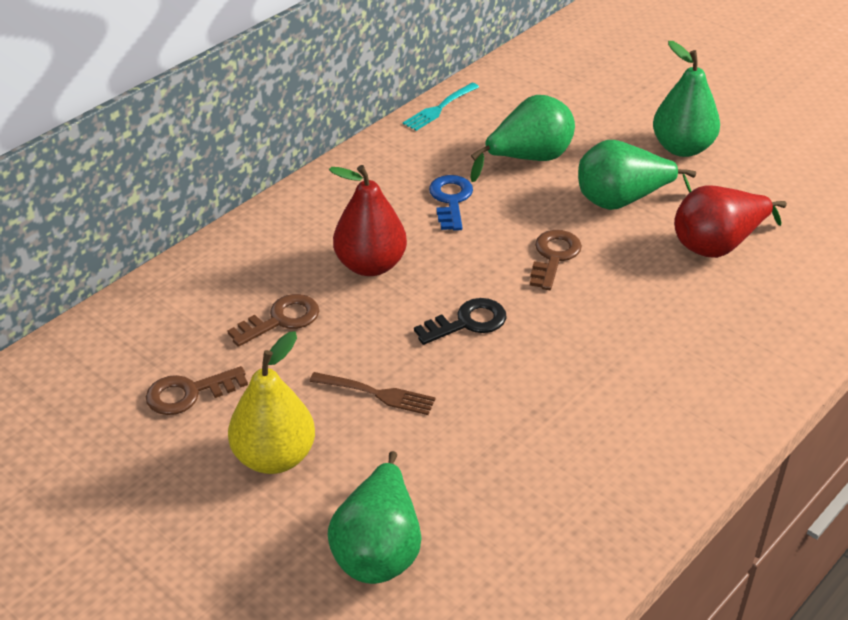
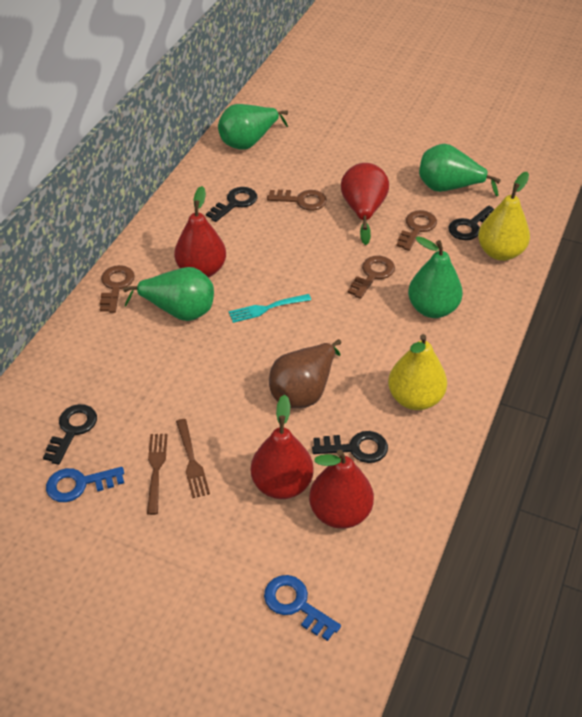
black key: 1 -> 4
blue key: 1 -> 2
brown fork: 1 -> 2
brown key: 3 -> 4
brown pear: 0 -> 1
red pear: 2 -> 4
yellow pear: 1 -> 2

